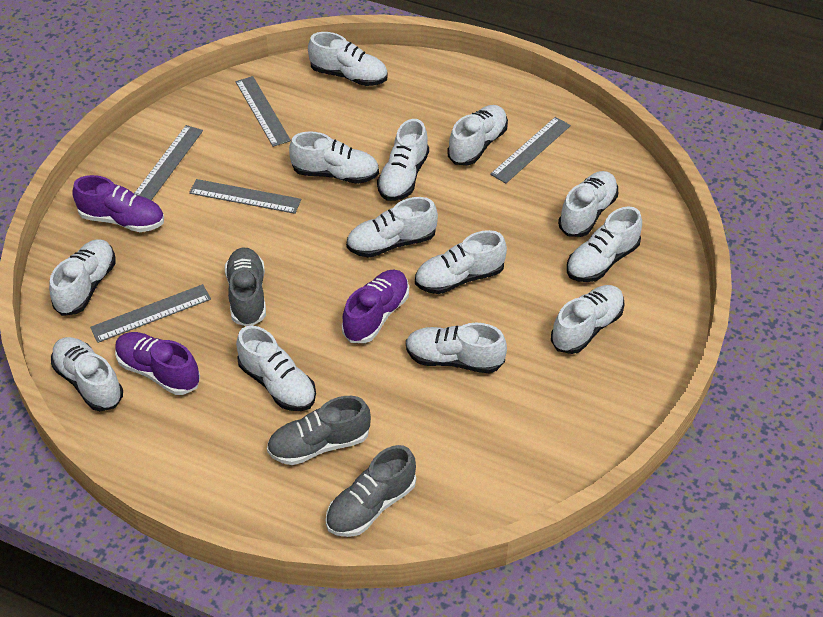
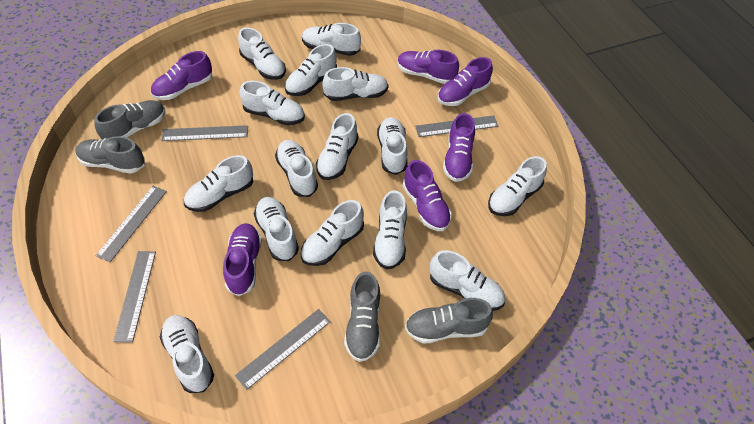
grey shoe: 3 -> 4
purple shoe: 3 -> 6
white shoe: 13 -> 15

